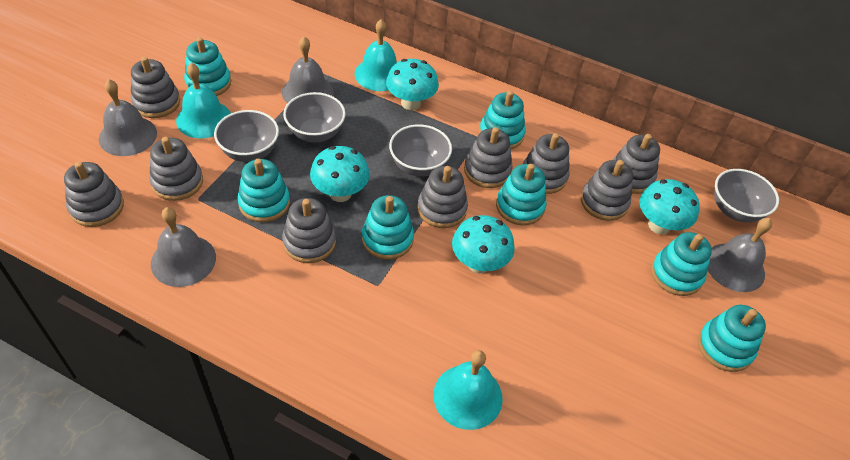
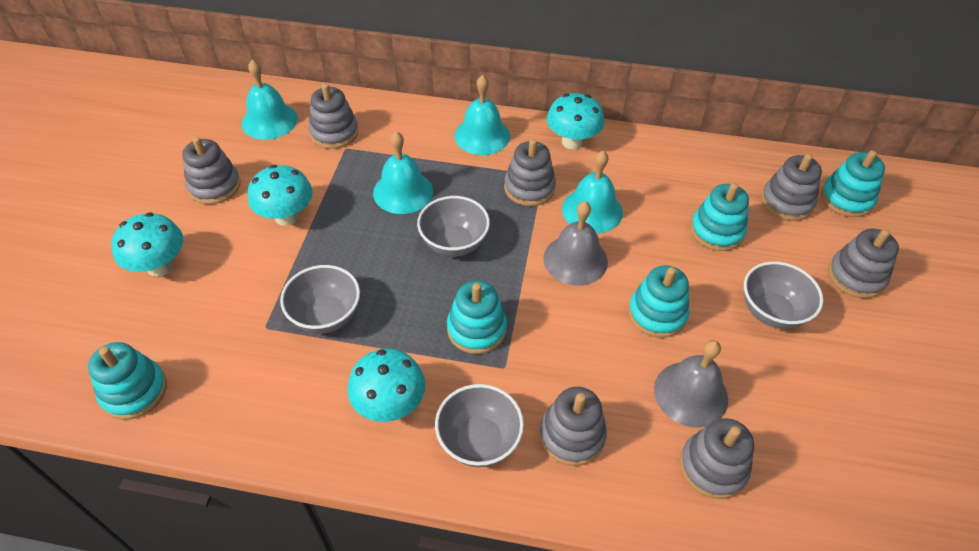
grey bell: 4 -> 2
grey stacking toy: 9 -> 7
turquoise bell: 3 -> 4
turquoise stacking toy: 7 -> 5

